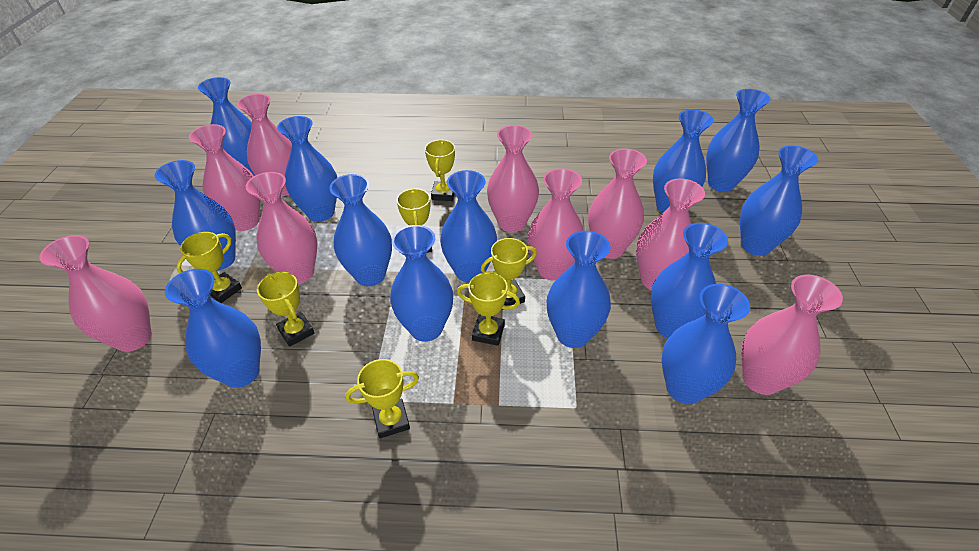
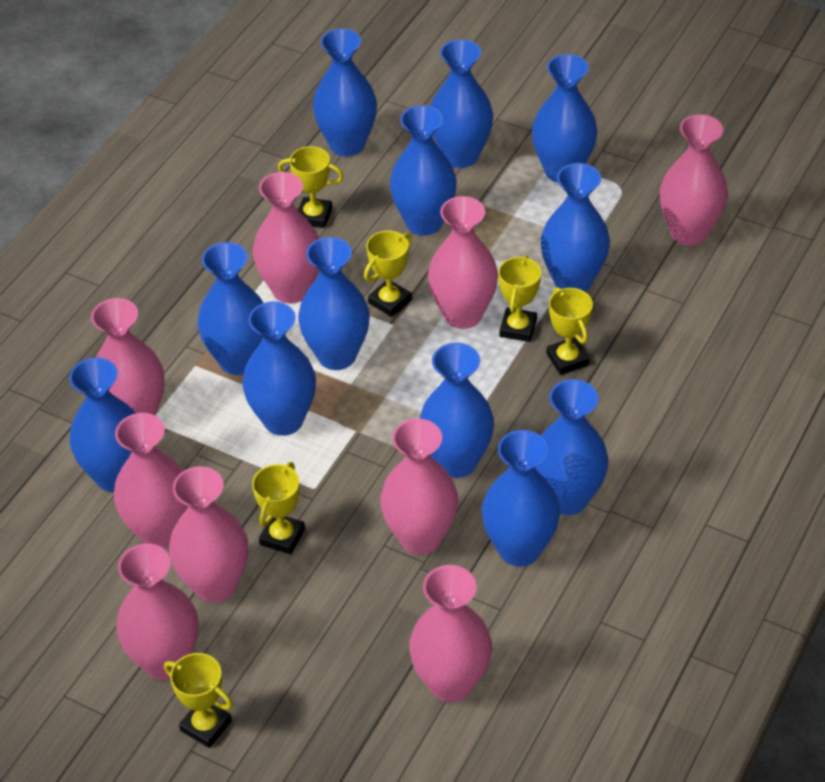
blue vase: 13 -> 12
yellow trophy: 7 -> 6

